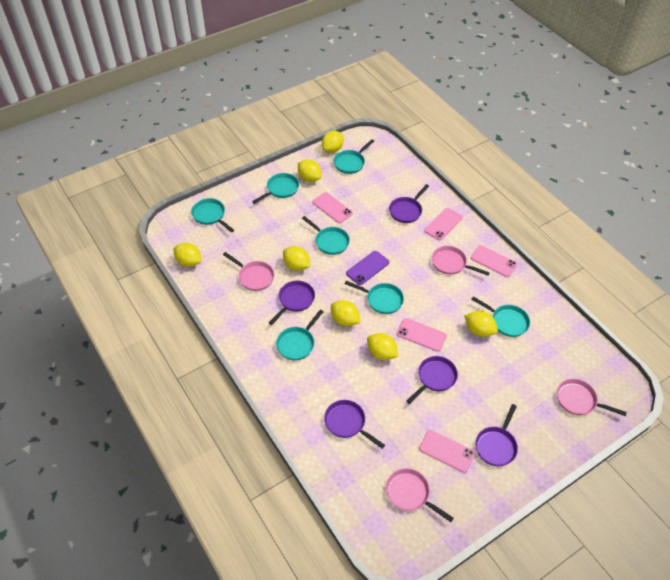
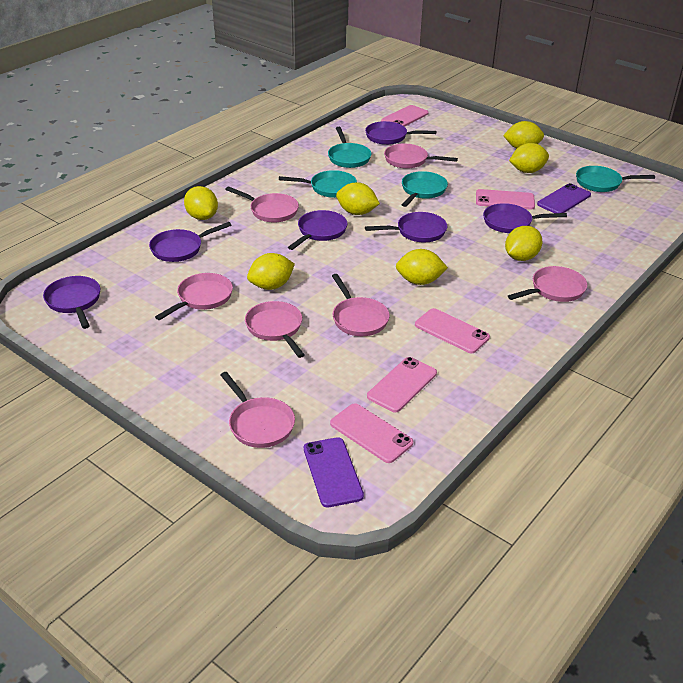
pink pan: 4 -> 7
purple pan: 5 -> 6
purple phone: 1 -> 2
turquoise pan: 7 -> 4

